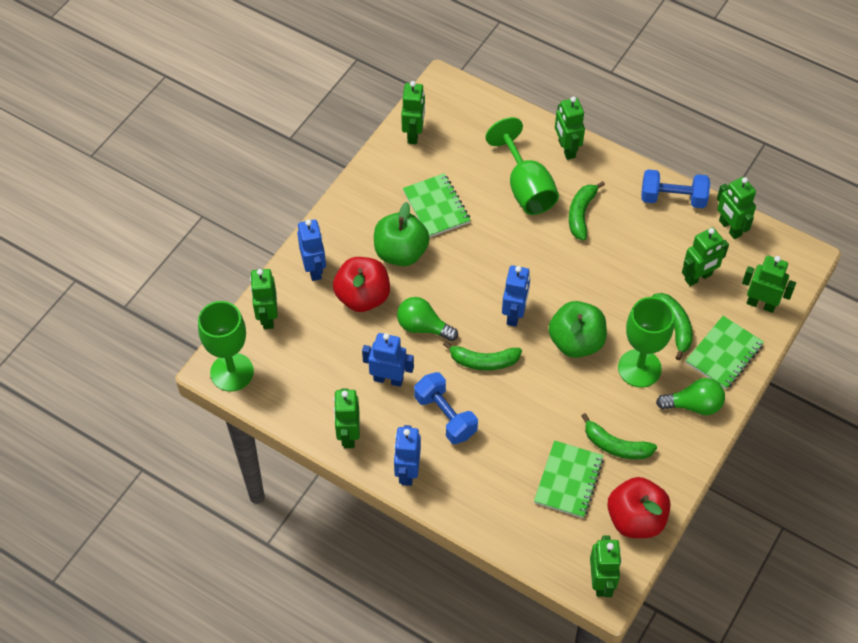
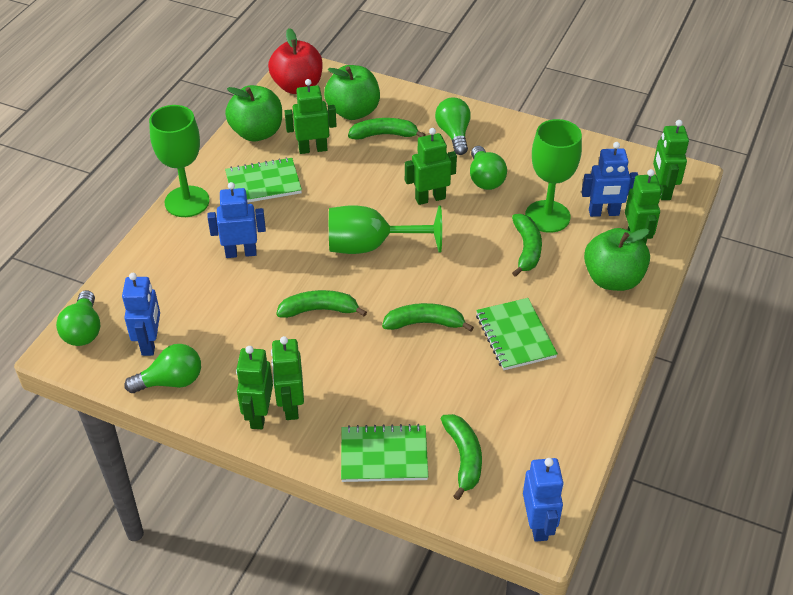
blue dumbbell: 2 -> 0
green apple: 2 -> 3
green banana: 4 -> 5
green light bulb: 2 -> 4
green robot: 8 -> 6
red apple: 2 -> 1

